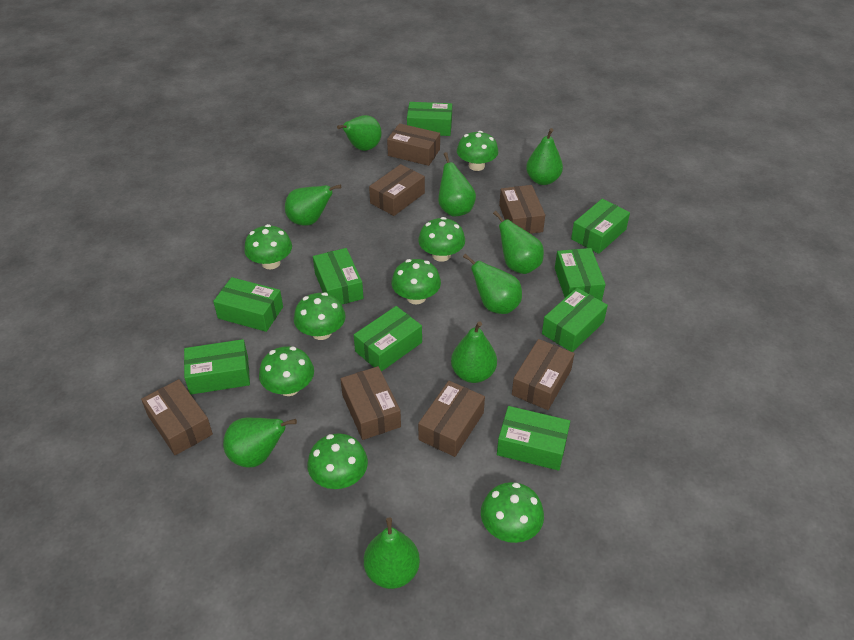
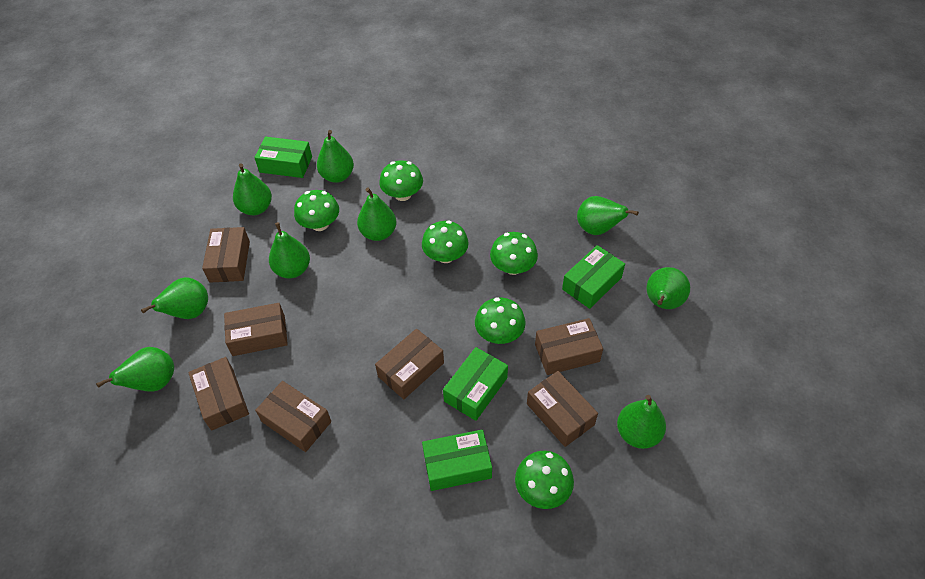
green box: 9 -> 4
green mushroom: 8 -> 6

